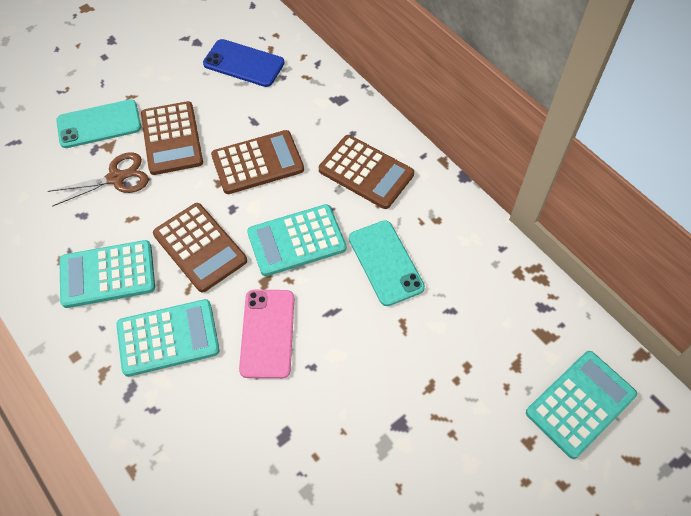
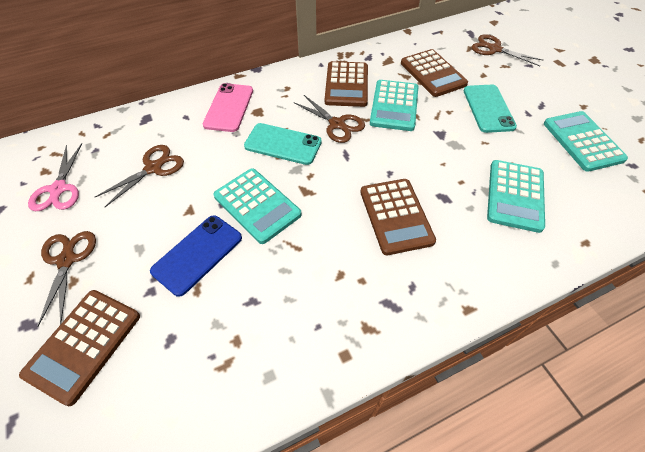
brown scissors: 1 -> 4
pink scissors: 0 -> 1

